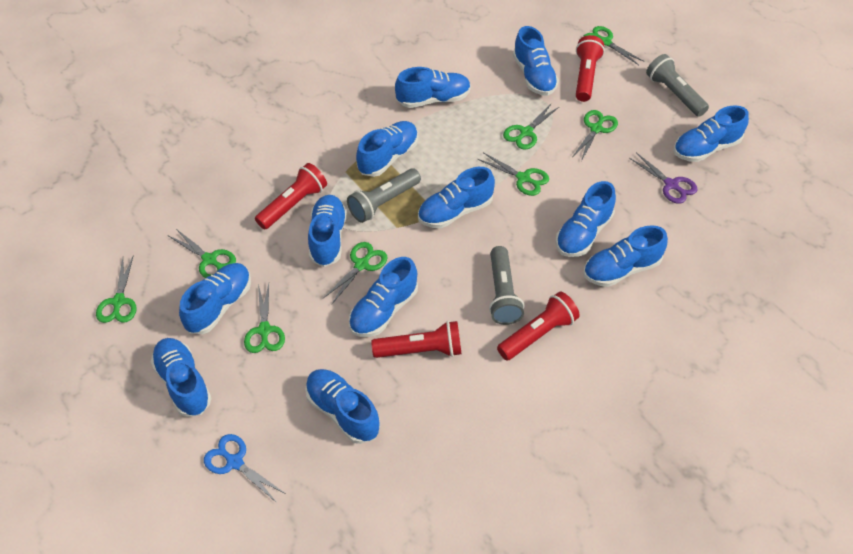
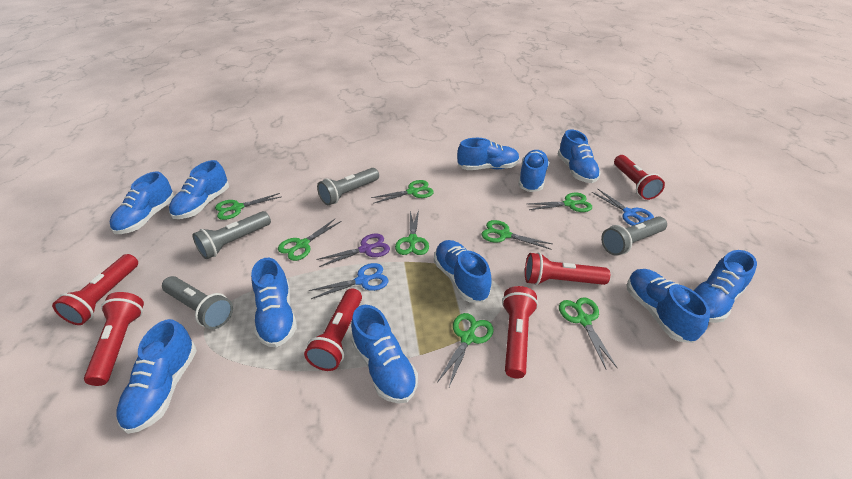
blue scissors: 1 -> 2
blue shoe: 12 -> 11
grey flashlight: 3 -> 4
red flashlight: 4 -> 6

